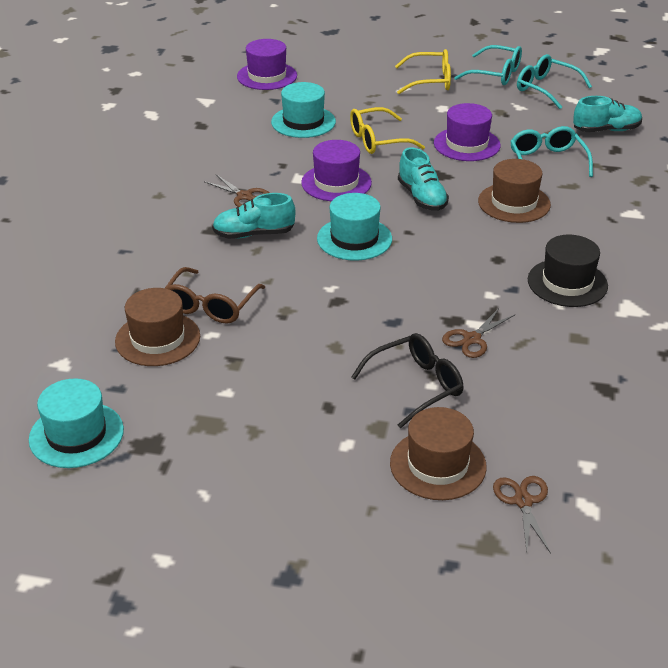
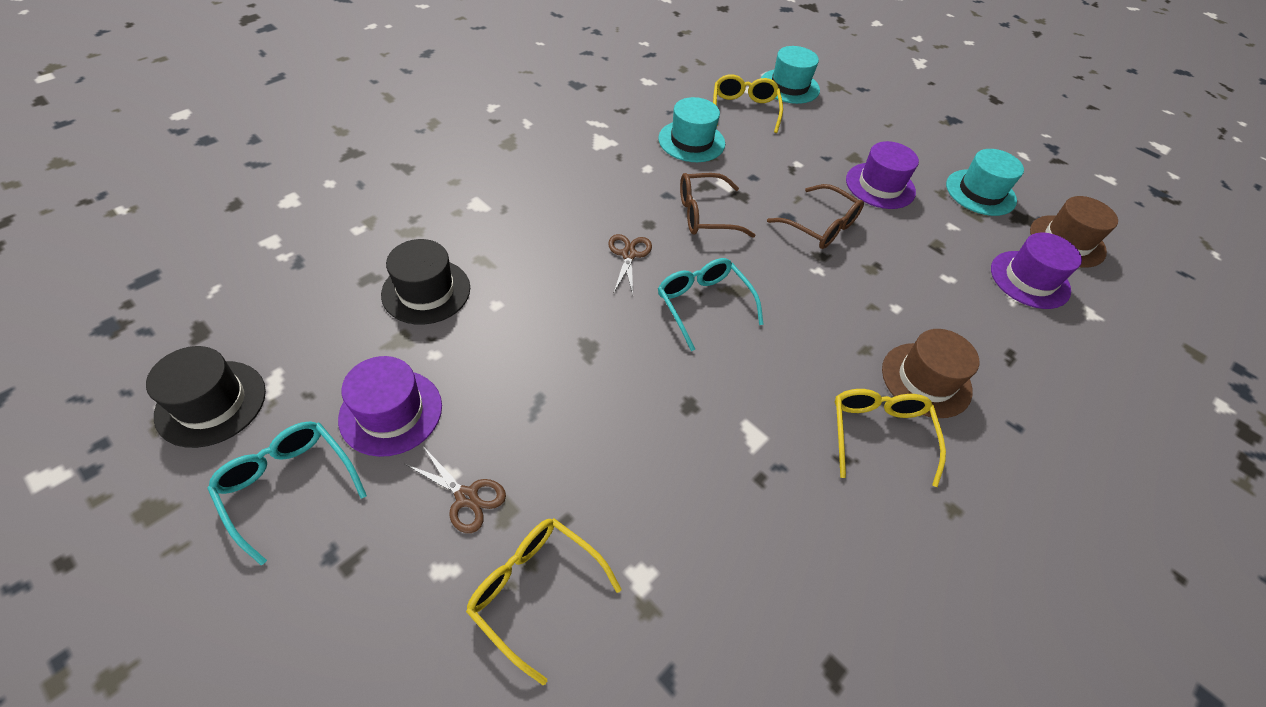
black glasses: 1 -> 0
black hat: 1 -> 2
brown glasses: 1 -> 2
brown hat: 3 -> 2
brown scissors: 3 -> 2
turquoise glasses: 3 -> 2
turquoise shoe: 3 -> 0
yellow glasses: 2 -> 3

